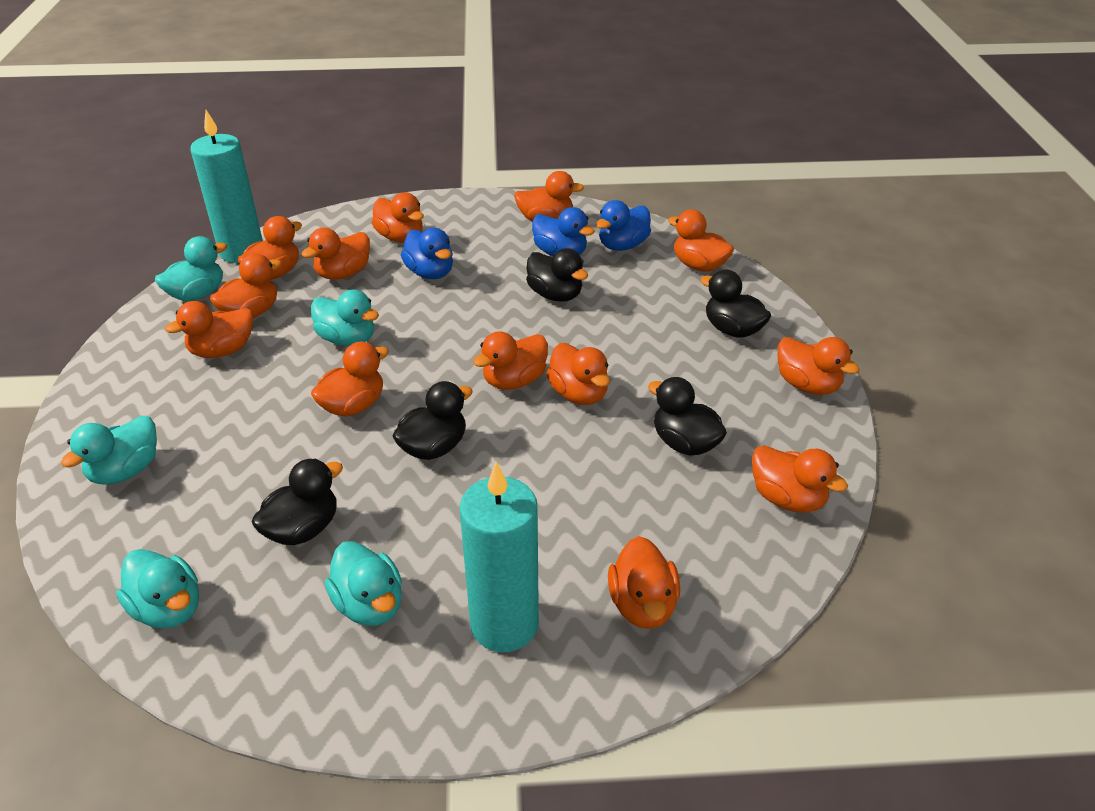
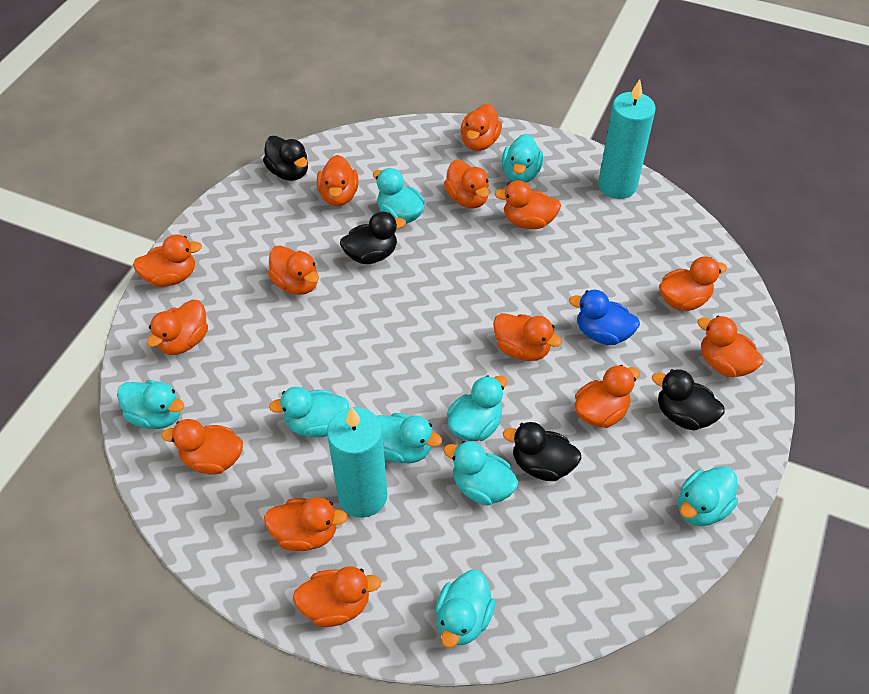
black duck: 5 -> 4
blue duck: 3 -> 1
orange duck: 13 -> 14
turquoise duck: 5 -> 9

